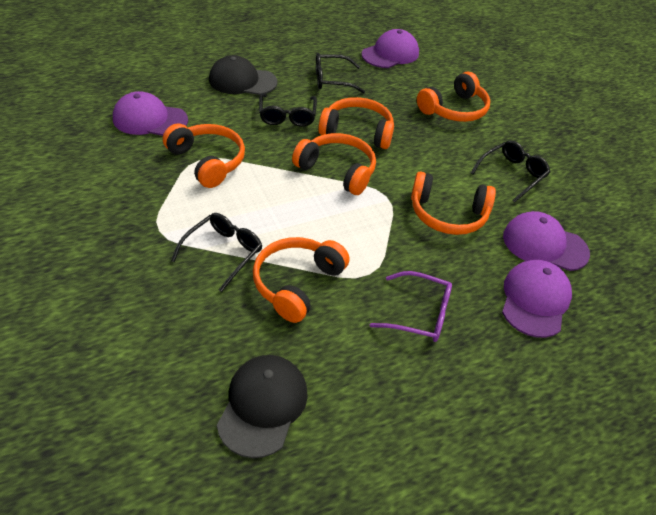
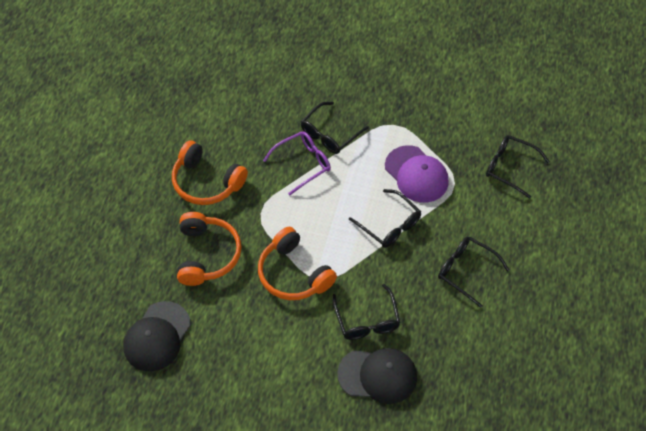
black glasses: 4 -> 5
orange headphones: 6 -> 3
purple cap: 4 -> 1

